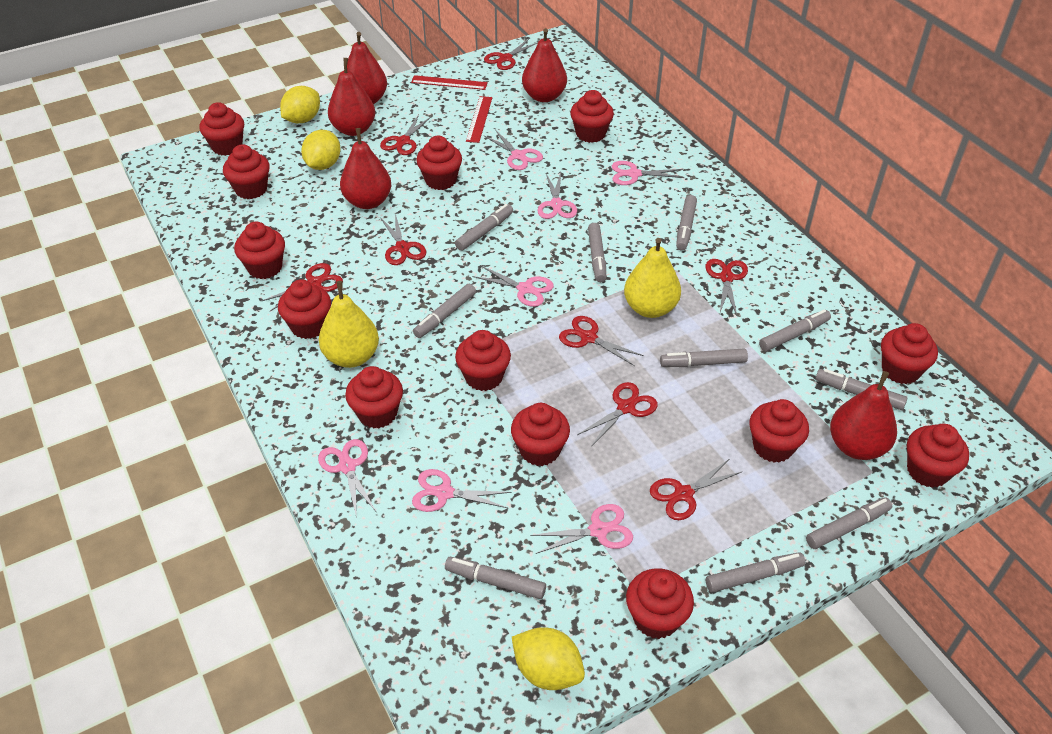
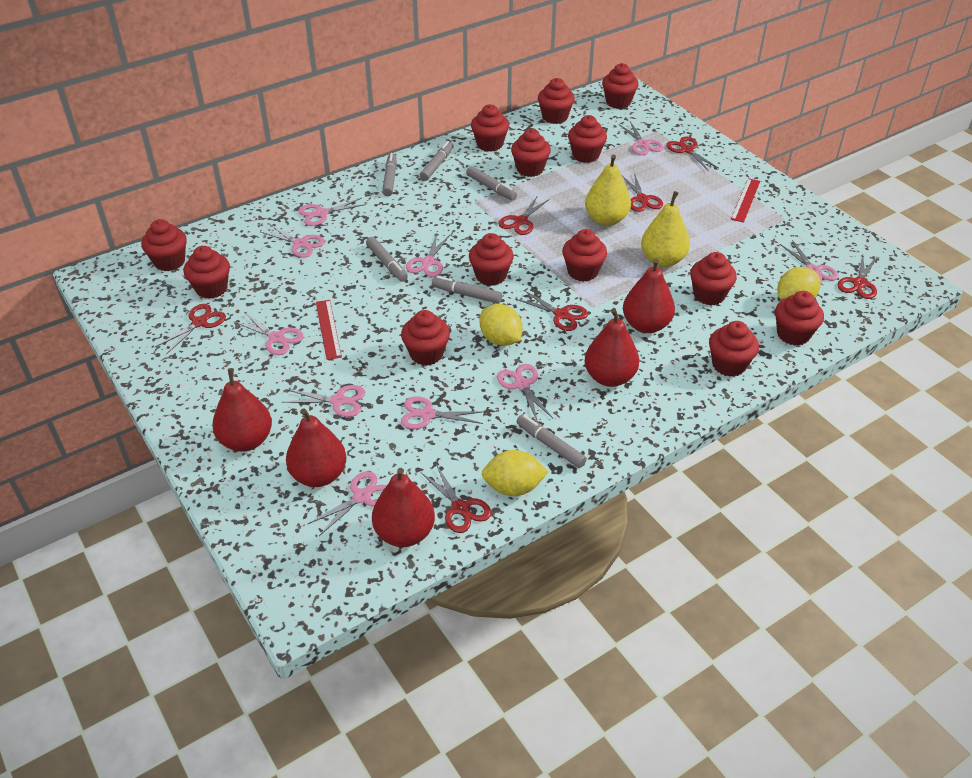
grey marker: 10 -> 6
pink scissors: 7 -> 10
red scissors: 8 -> 7

